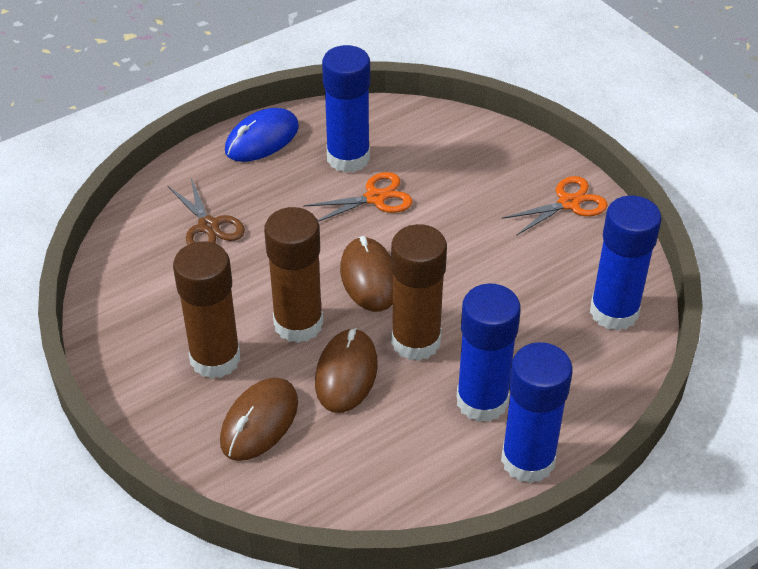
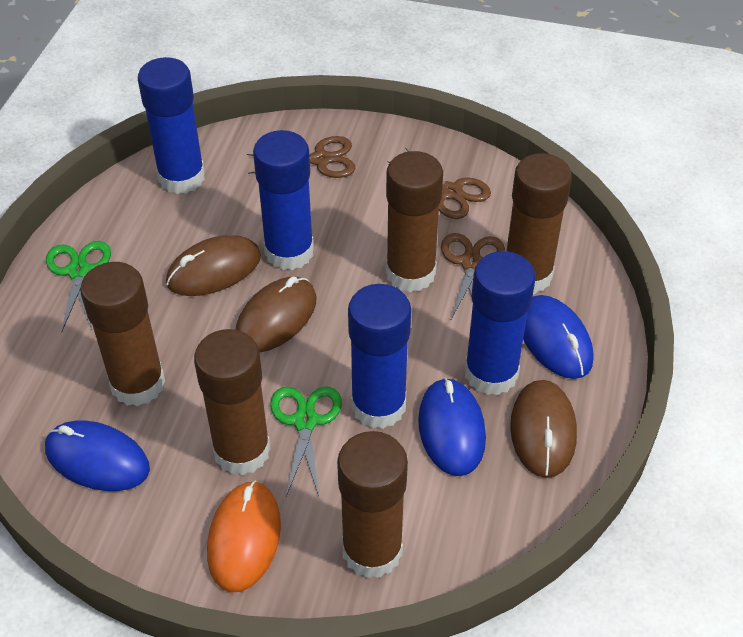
blue mouse: 1 -> 3
brown glue stick: 3 -> 5
brown scissors: 1 -> 3
green scissors: 0 -> 2
orange mouse: 0 -> 1
orange scissors: 2 -> 0

